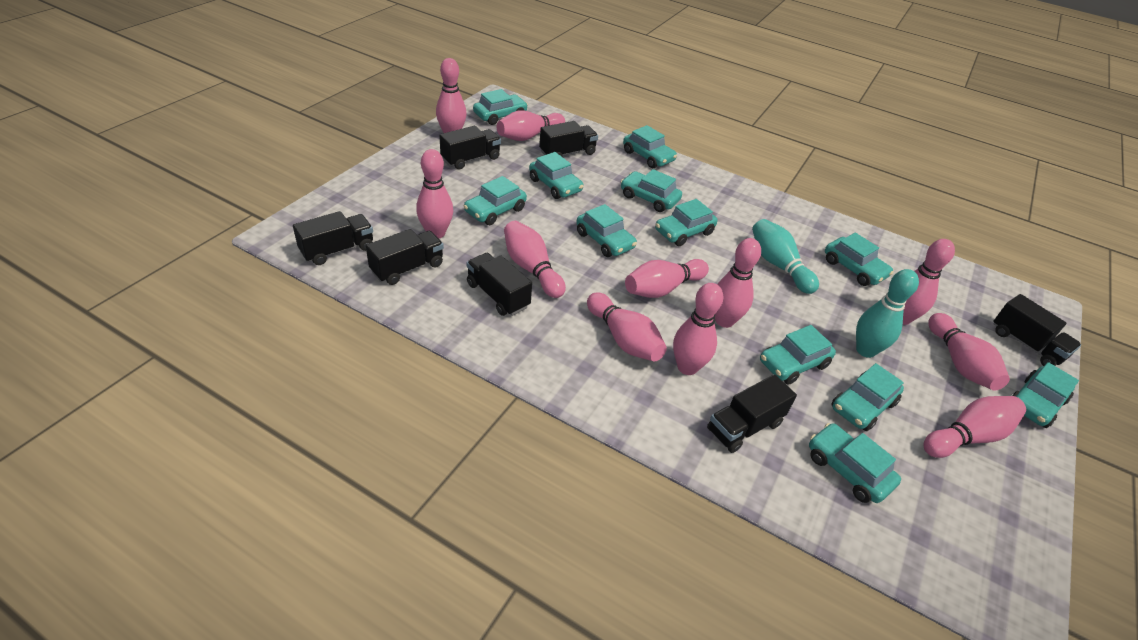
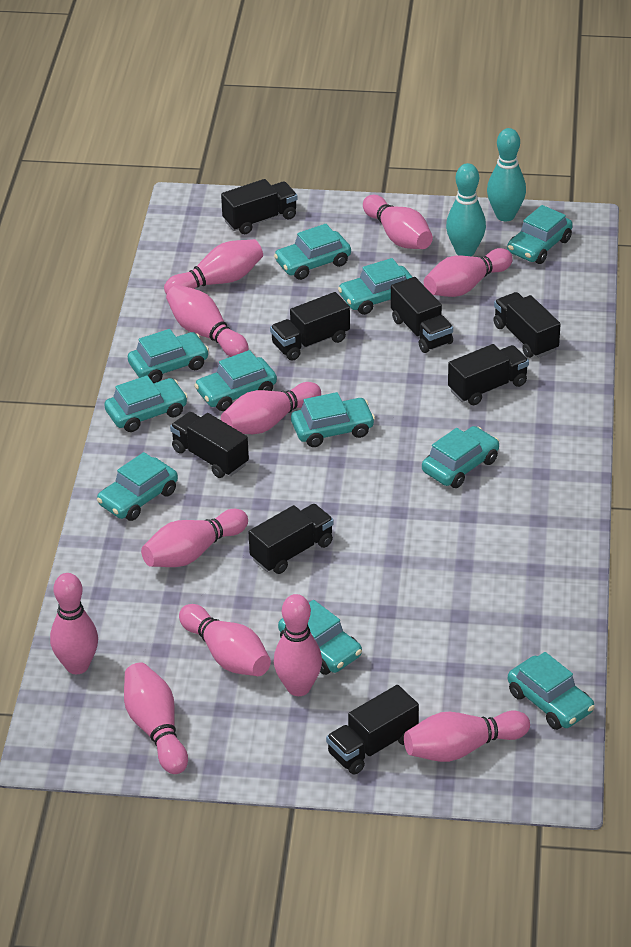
black truck: 7 -> 8
turquoise car: 12 -> 11

